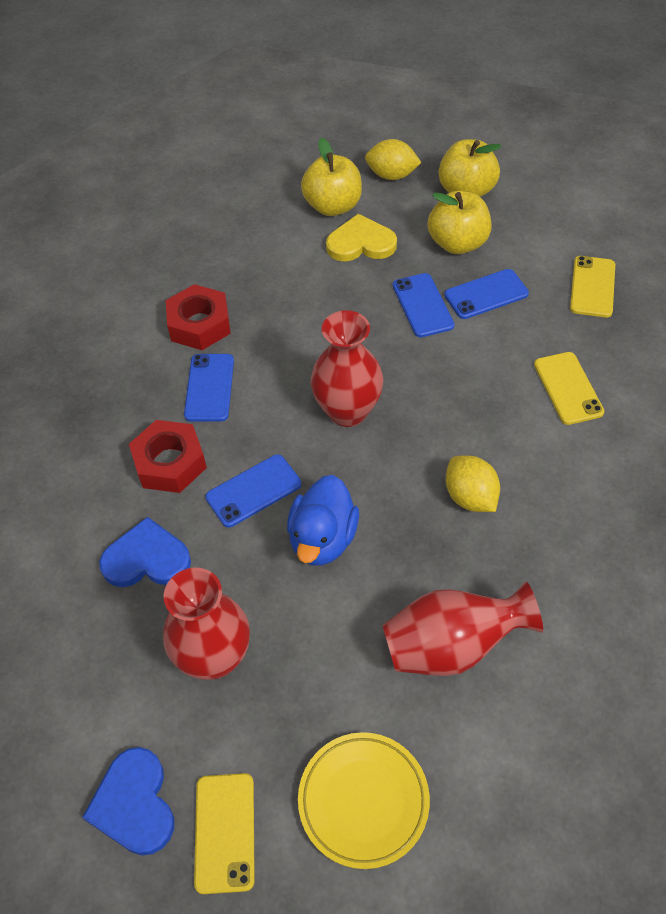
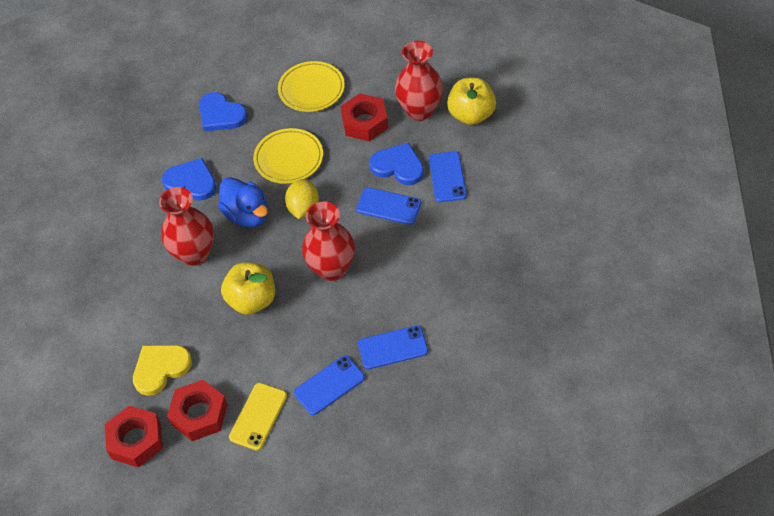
blue heart: 2 -> 3
red nut: 2 -> 3
yellow apple: 3 -> 2
yellow lemon: 2 -> 1
yellow phone: 3 -> 1
yellow plate: 1 -> 2

